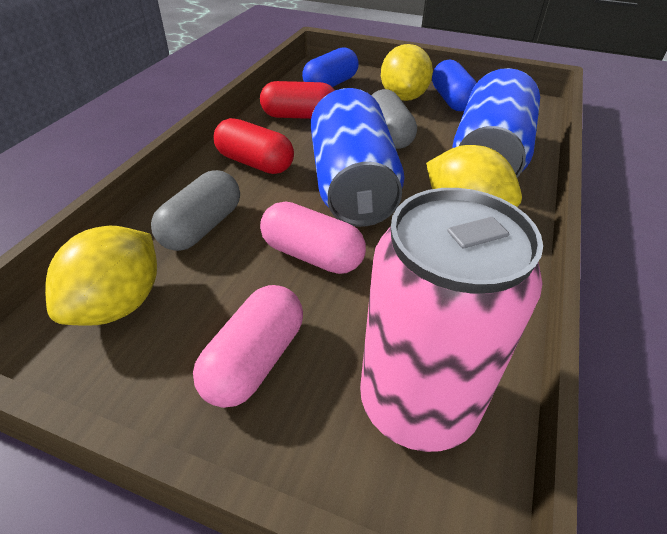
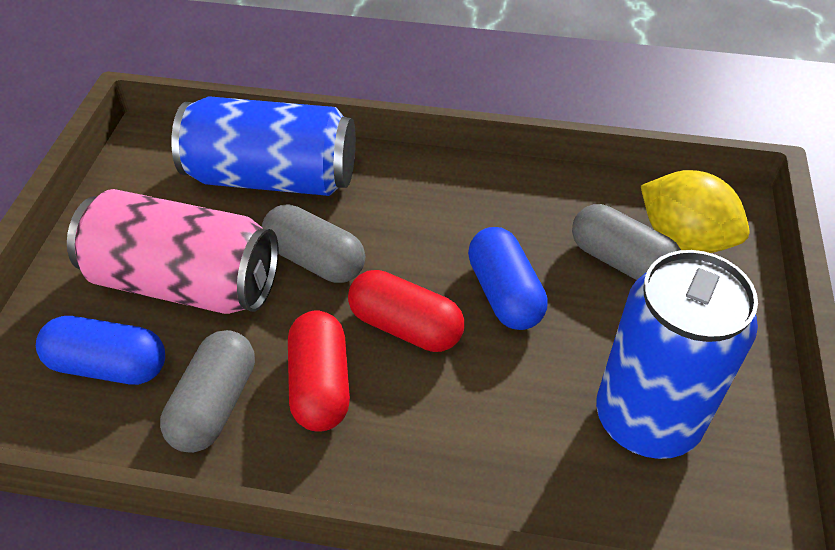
grey capsule: 2 -> 3
pink capsule: 2 -> 0
yellow lemon: 3 -> 1

